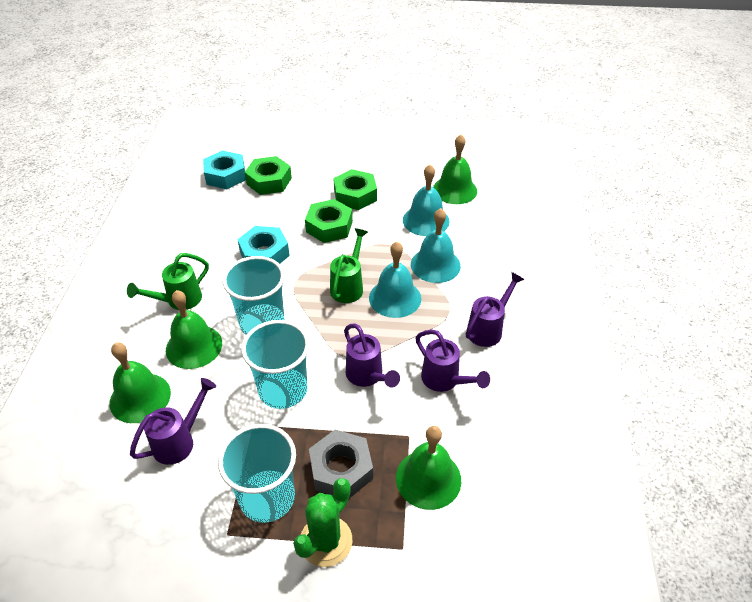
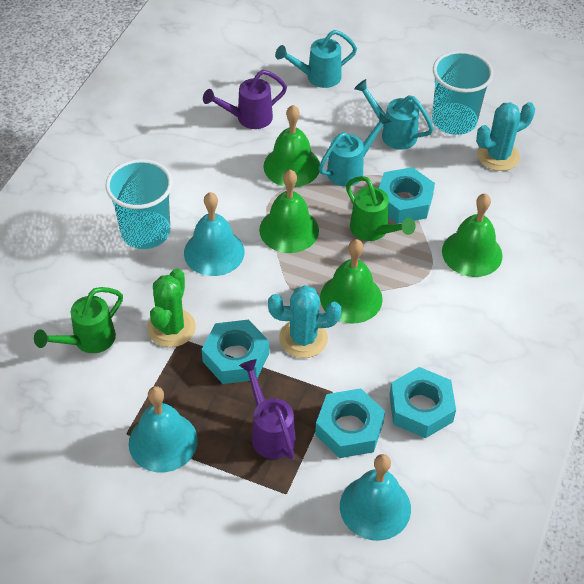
green nut: 3 -> 0
grey nut: 1 -> 0
purple watering can: 4 -> 2
turquoise cactus: 0 -> 2
turquoise cup: 3 -> 2
turquoise nut: 2 -> 4
turquoise watering can: 0 -> 3

